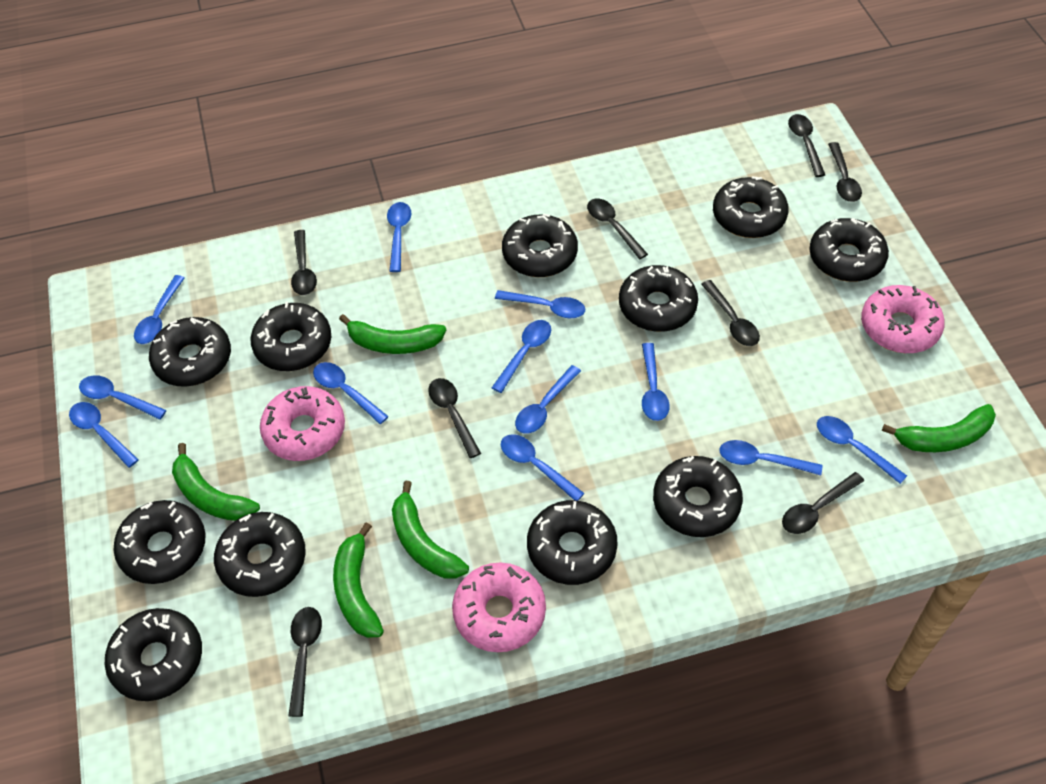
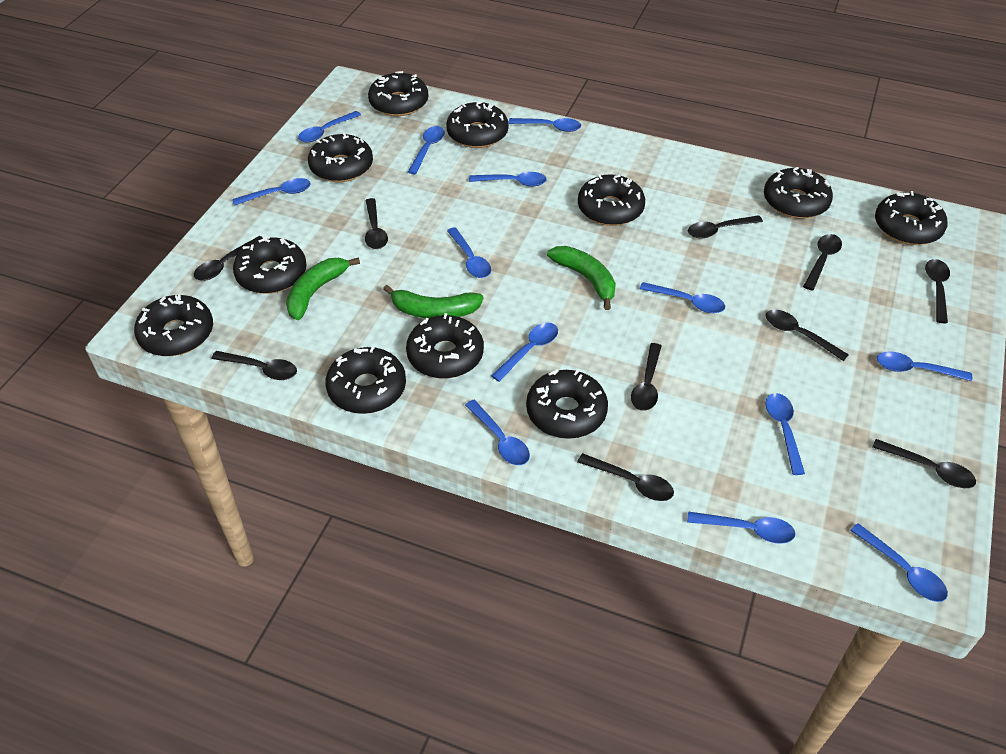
black spoon: 8 -> 10
blue spoon: 12 -> 13
green banana: 5 -> 3
pink donut: 3 -> 0

